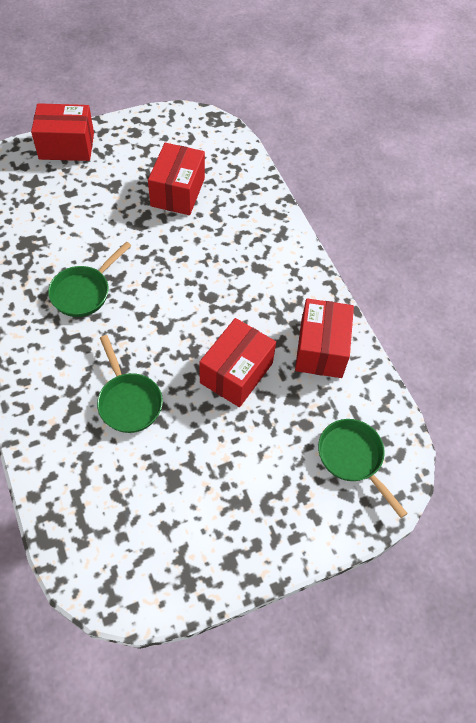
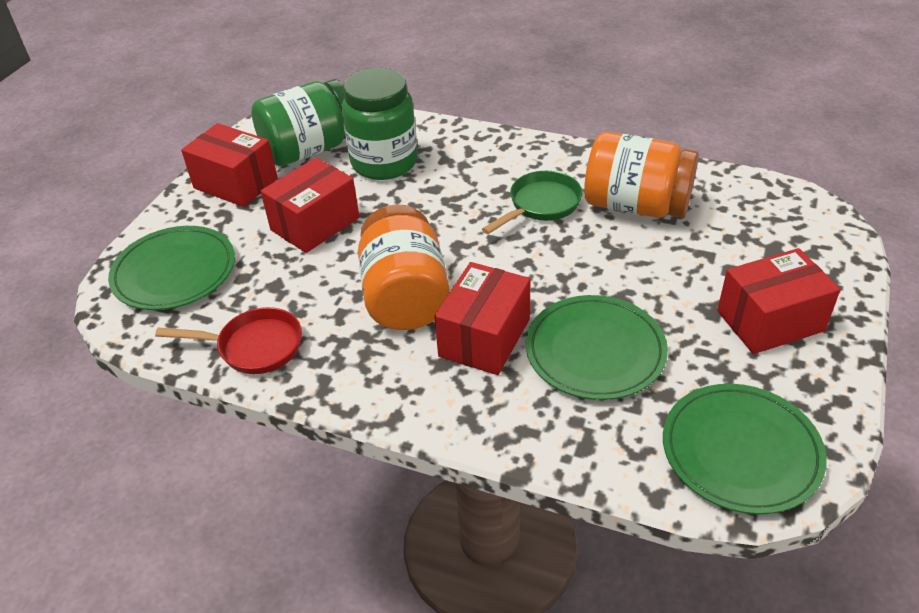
green jar: 0 -> 2
green pan: 3 -> 1
green plate: 0 -> 3
orange jar: 0 -> 2
red pan: 0 -> 1

